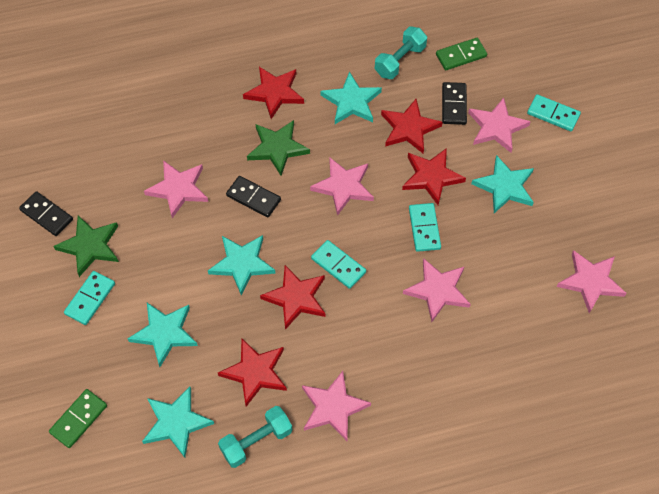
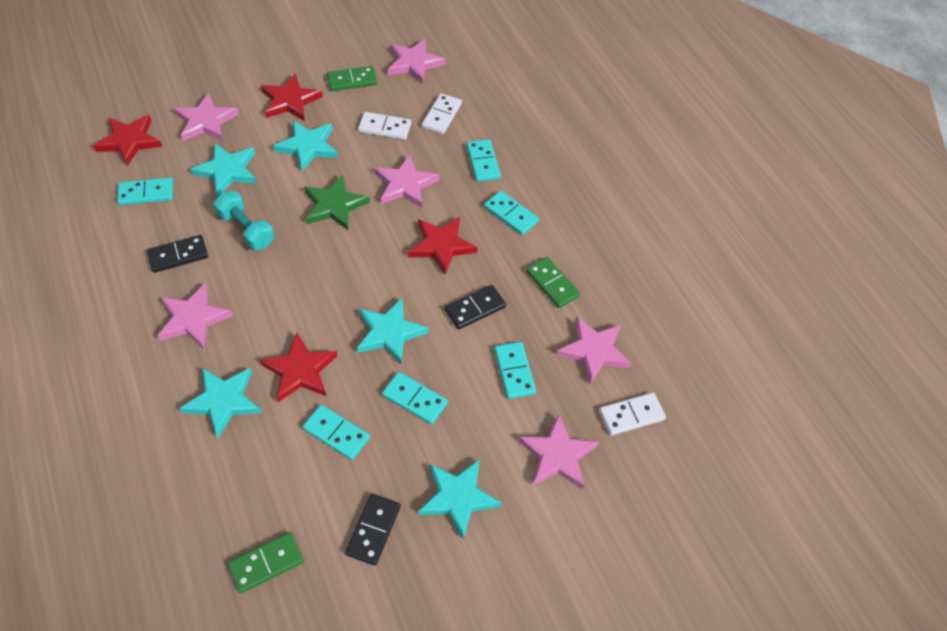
green domino: 2 -> 3
green star: 2 -> 1
red star: 5 -> 4
turquoise domino: 4 -> 6
turquoise dumbbell: 2 -> 1
white domino: 0 -> 3

